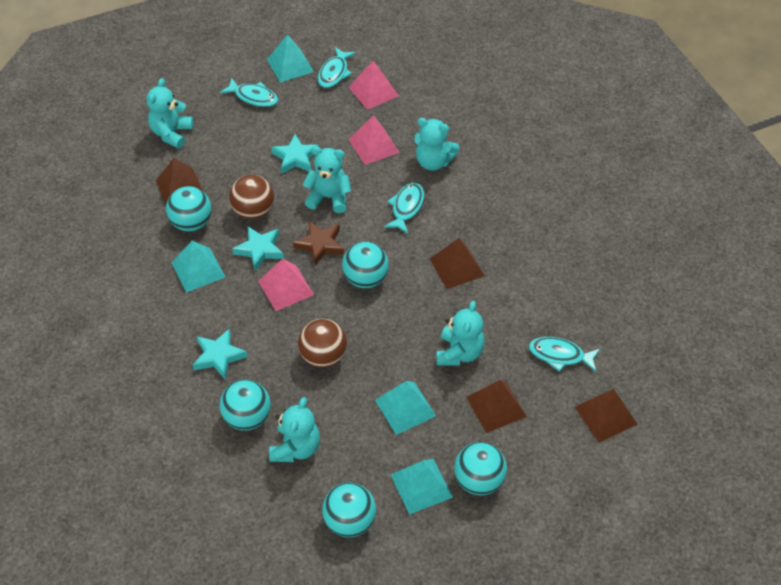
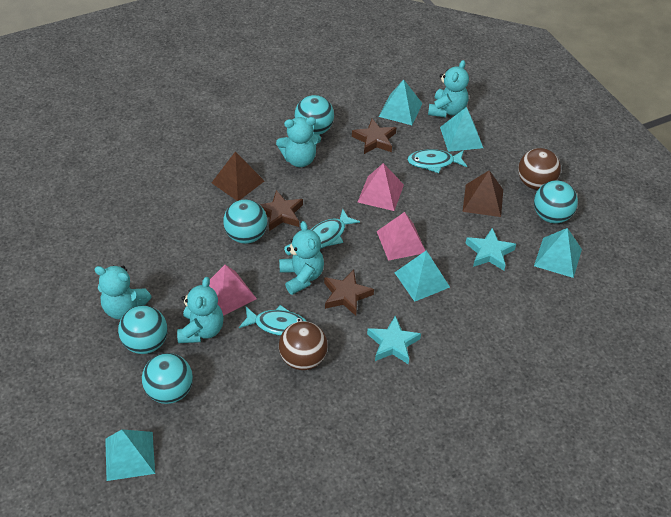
brown pyramid: 4 -> 2
brown star: 1 -> 3
turquoise fish: 4 -> 3
turquoise pyramid: 4 -> 5
turquoise star: 3 -> 2

